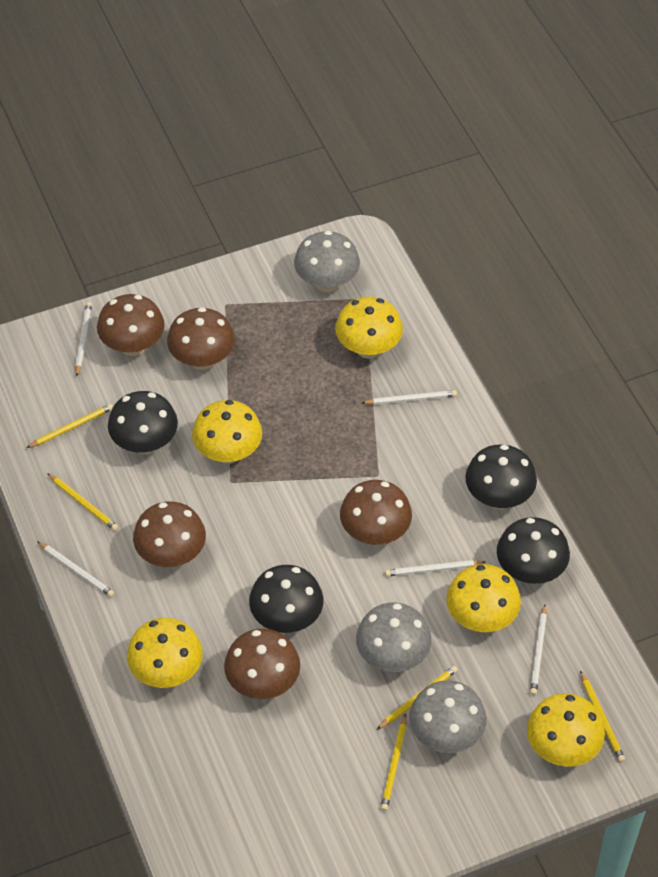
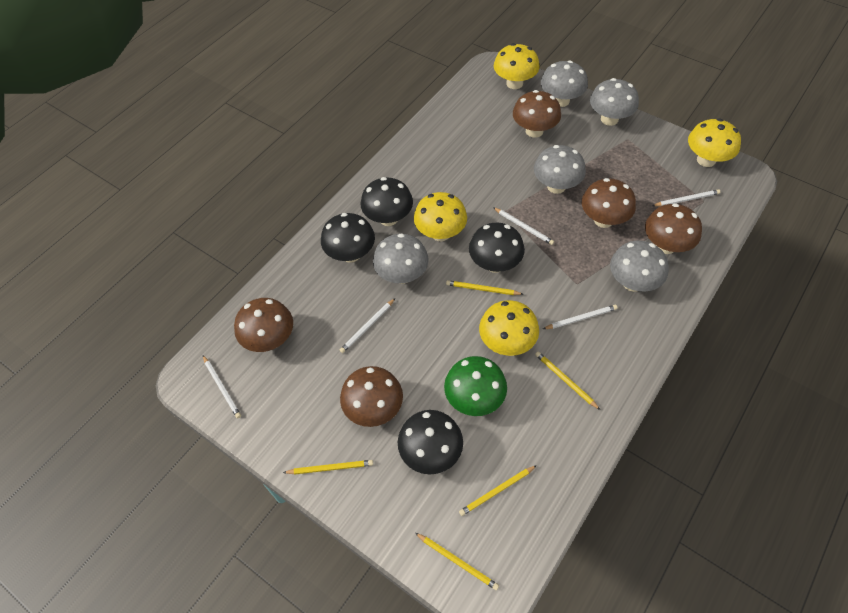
green mushroom: 0 -> 1
grey mushroom: 3 -> 5
yellow mushroom: 5 -> 4

